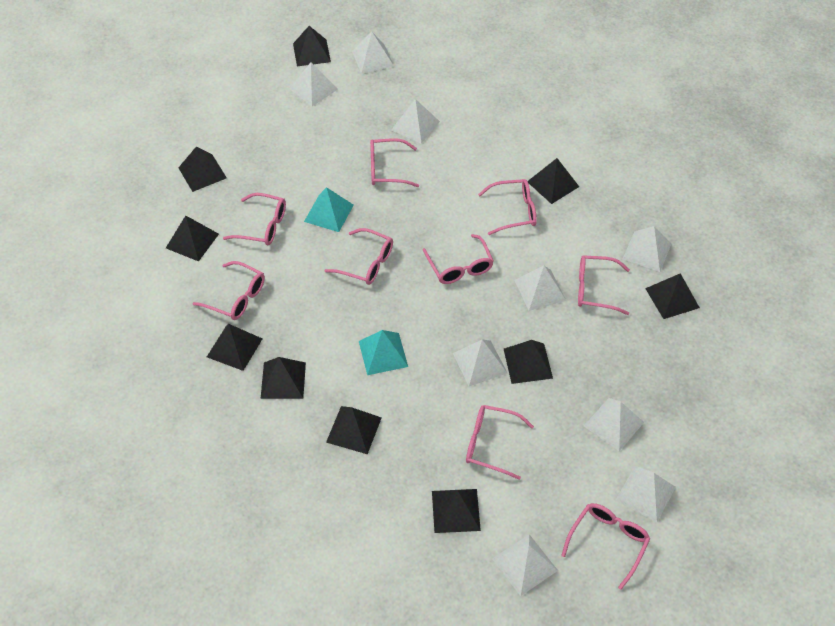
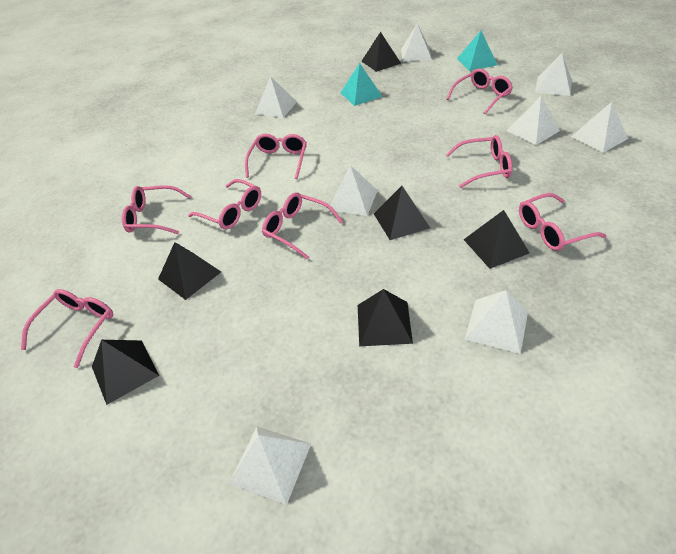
black pyramid: 10 -> 6
pink glasses: 9 -> 8
white pyramid: 9 -> 8

